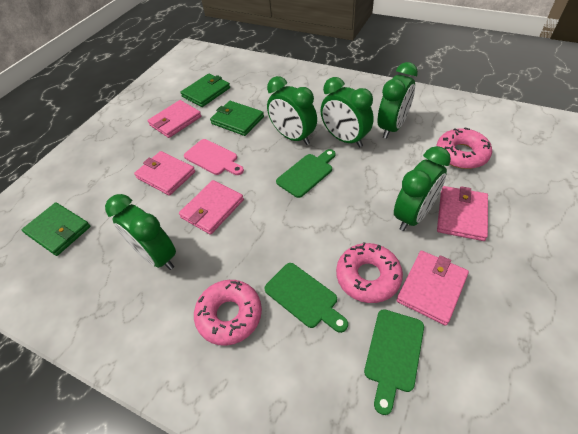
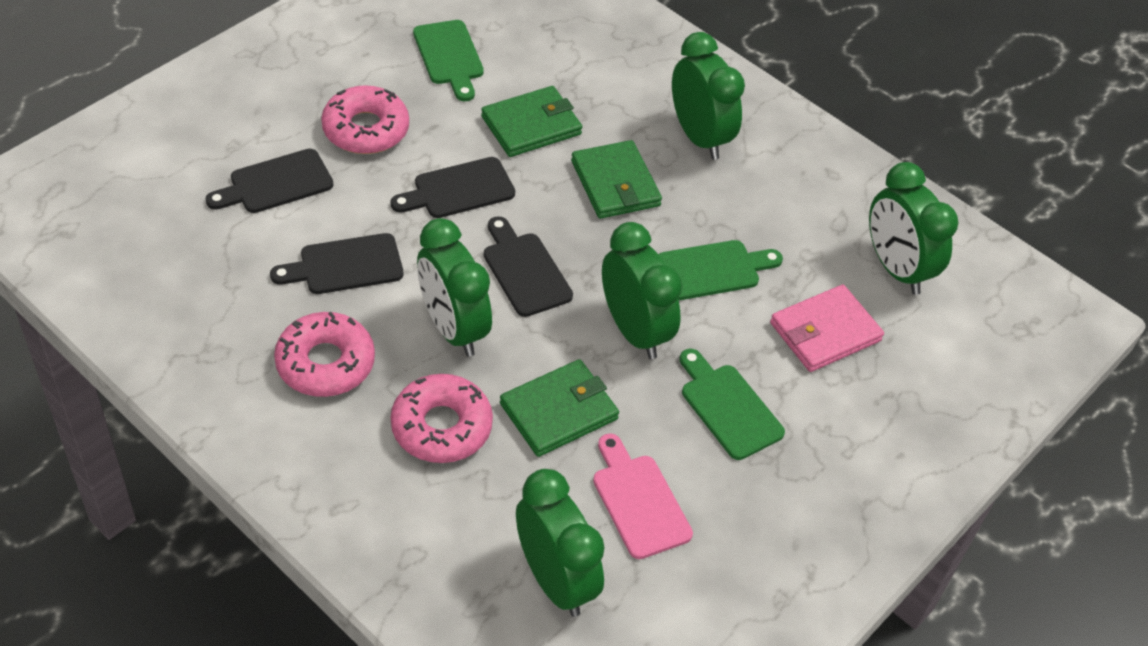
black cutting board: 0 -> 4
pink wallet: 5 -> 1

